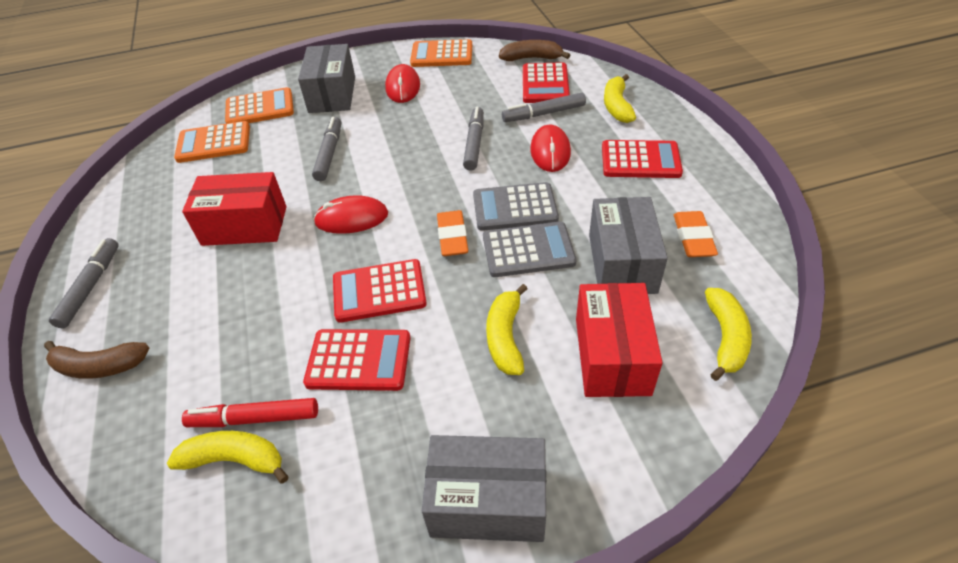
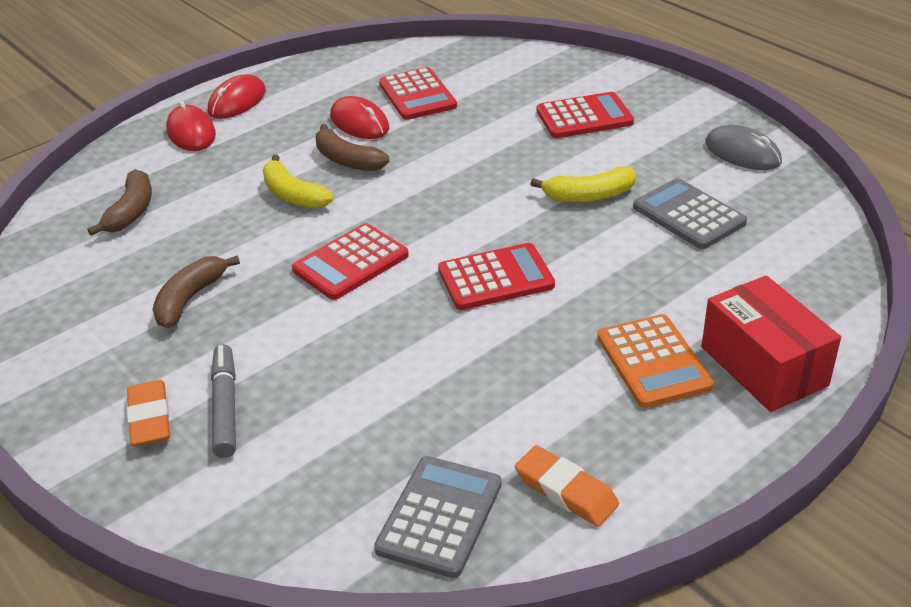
brown banana: 2 -> 3
grey box: 3 -> 0
grey marker: 4 -> 1
grey mouse: 0 -> 1
orange calculator: 3 -> 1
red box: 2 -> 1
red marker: 1 -> 0
yellow banana: 4 -> 2

